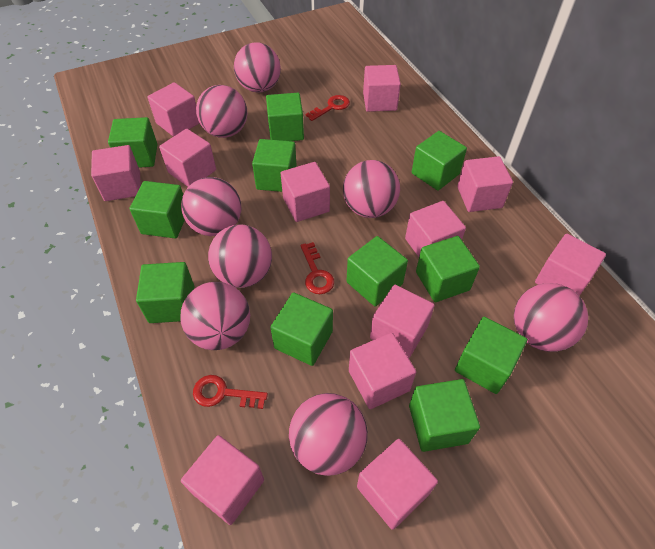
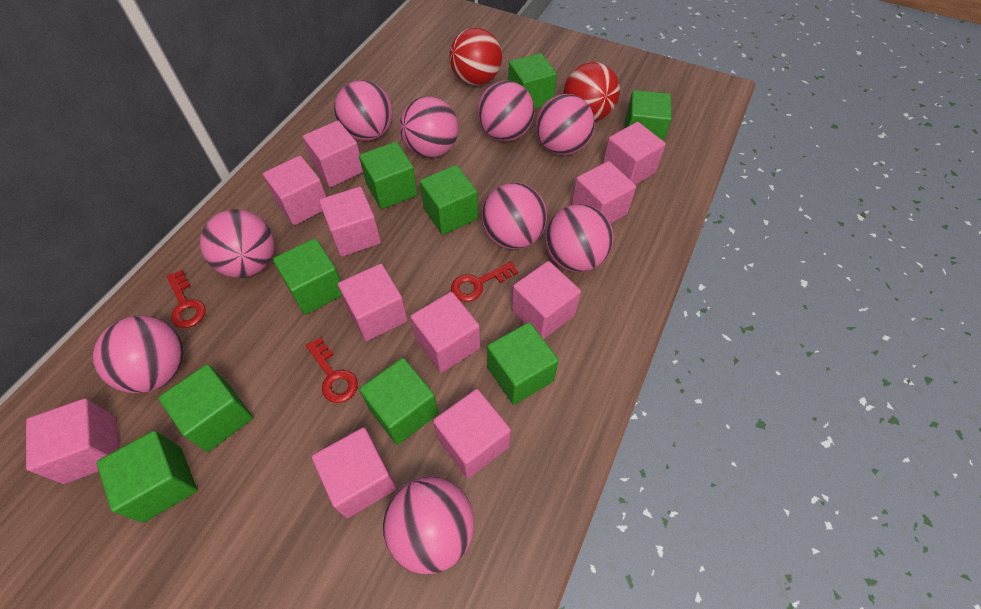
green cube: 11 -> 9
pink ball: 8 -> 9
pink cube: 12 -> 11
red ball: 0 -> 2

